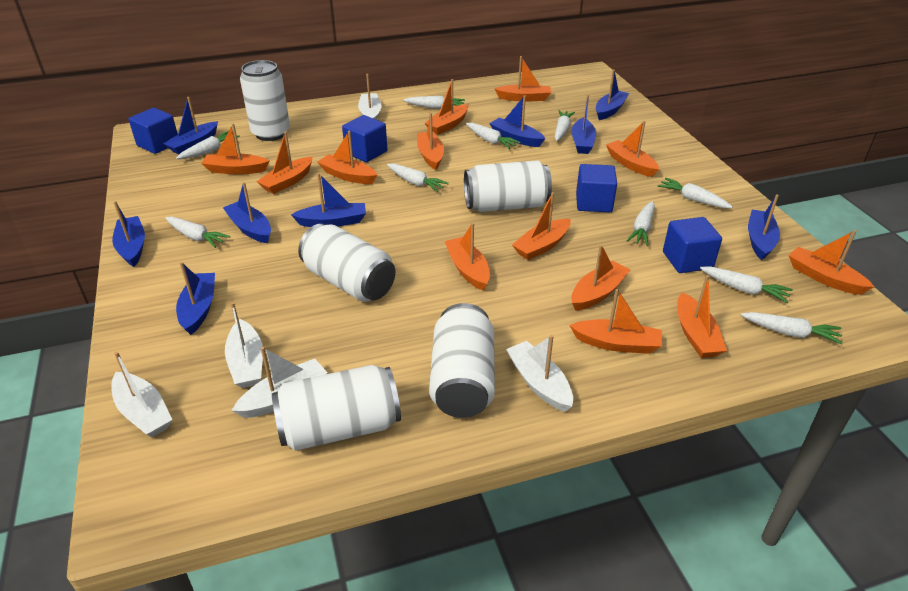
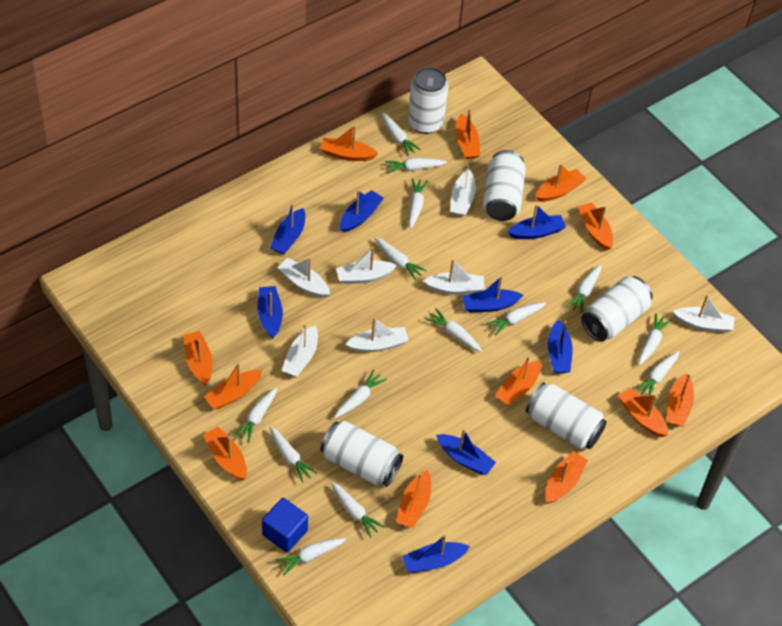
blue boat: 9 -> 8
blue cube: 4 -> 1
orange boat: 13 -> 12
white boat: 5 -> 7
white carrot: 10 -> 14

